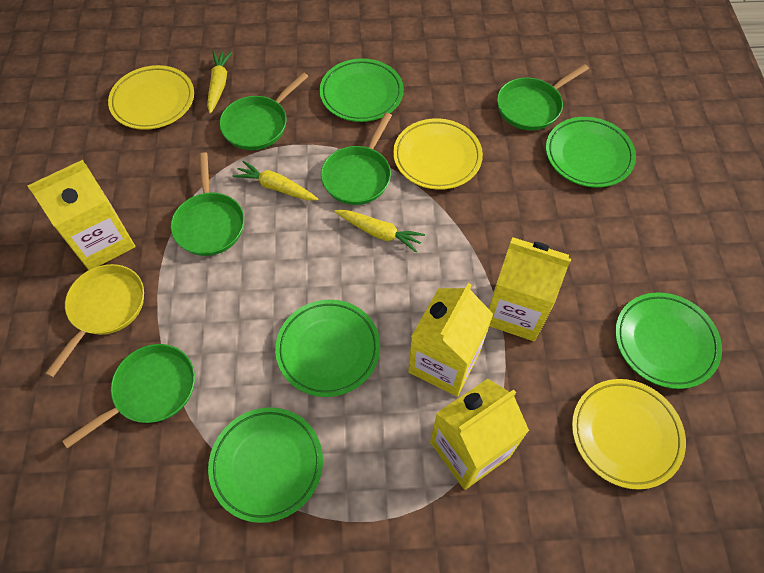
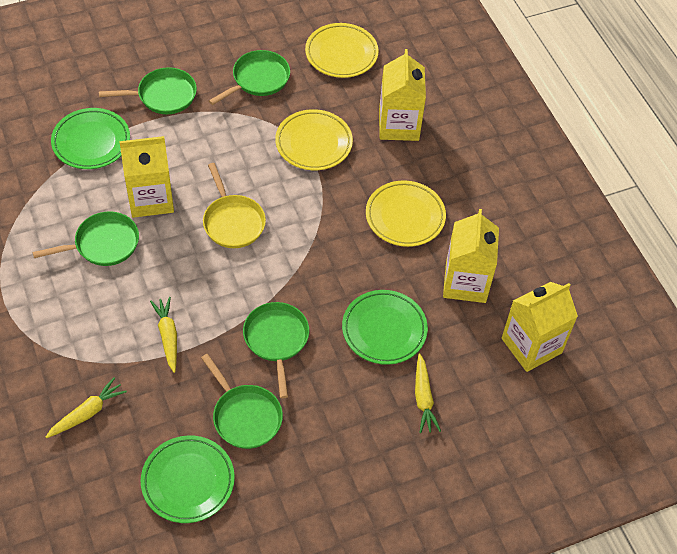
green plate: 5 -> 3

